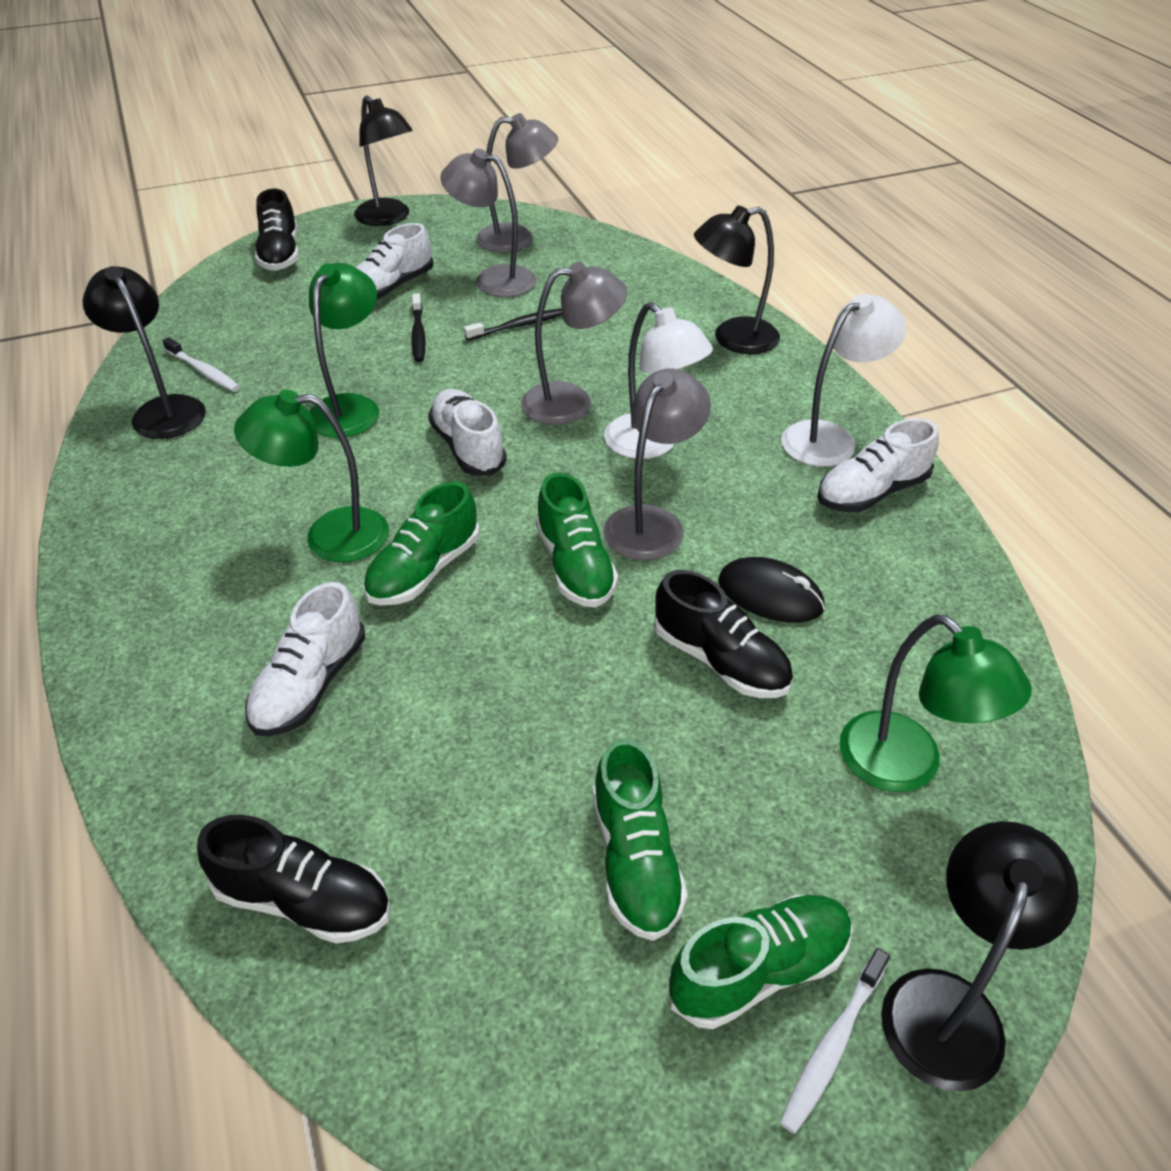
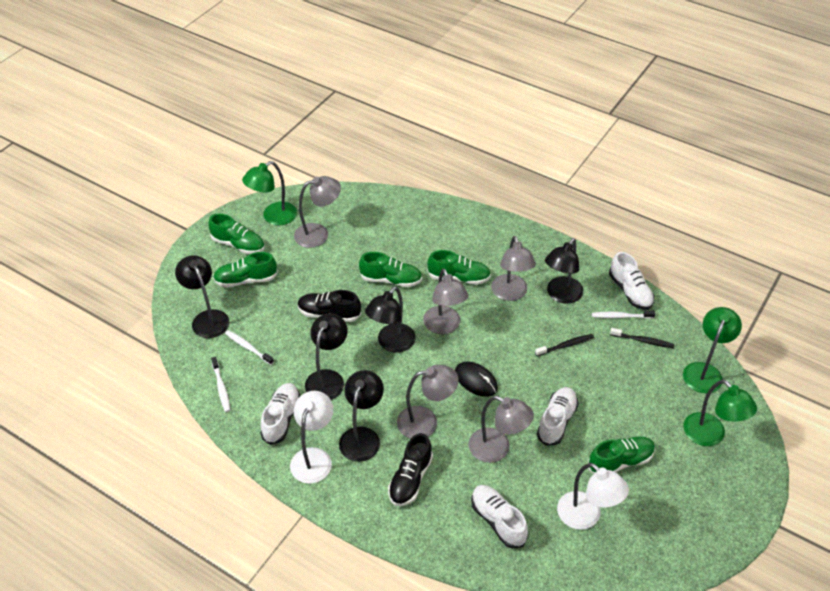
black lamp: 4 -> 5
black shoe: 3 -> 2
green shoe: 4 -> 5
grey lamp: 4 -> 5
white toothbrush: 2 -> 3

